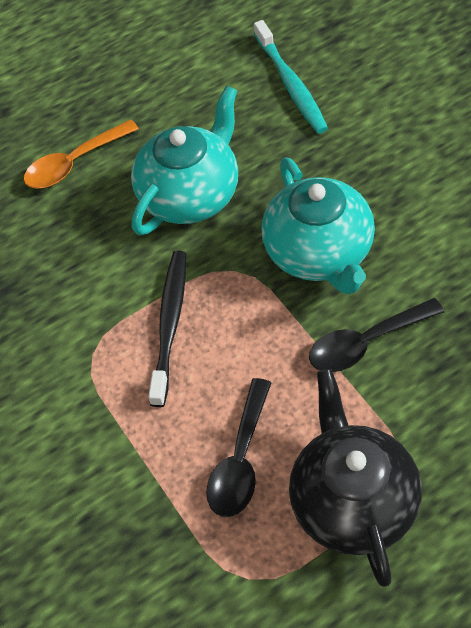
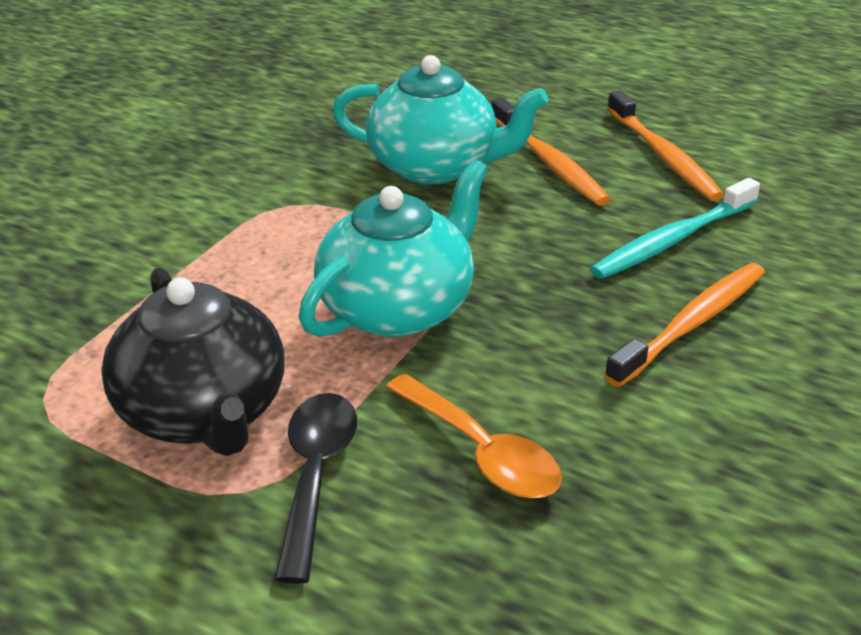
black spoon: 2 -> 1
black toothbrush: 1 -> 0
orange toothbrush: 0 -> 3

